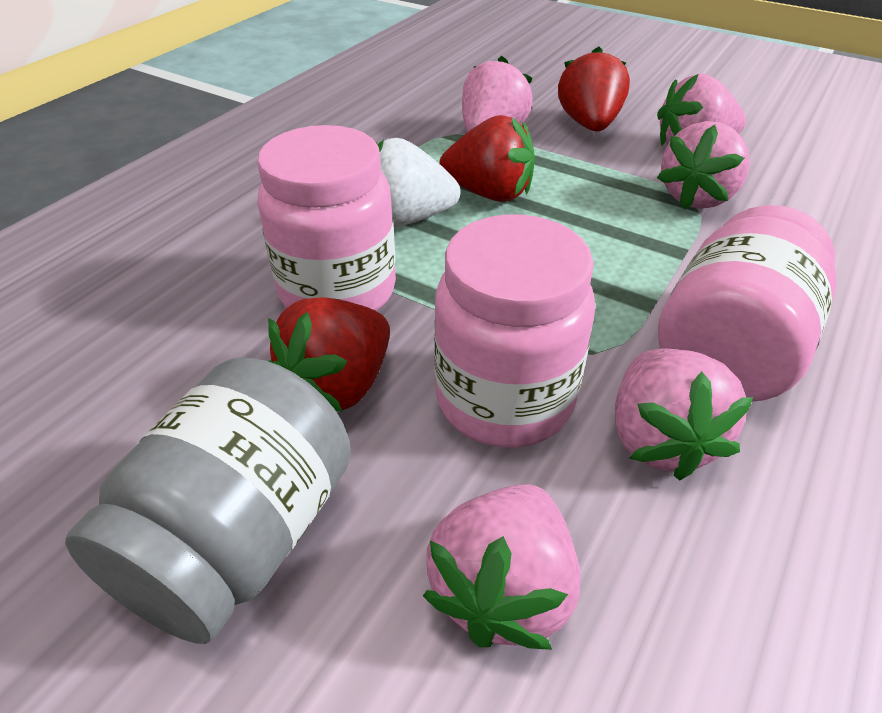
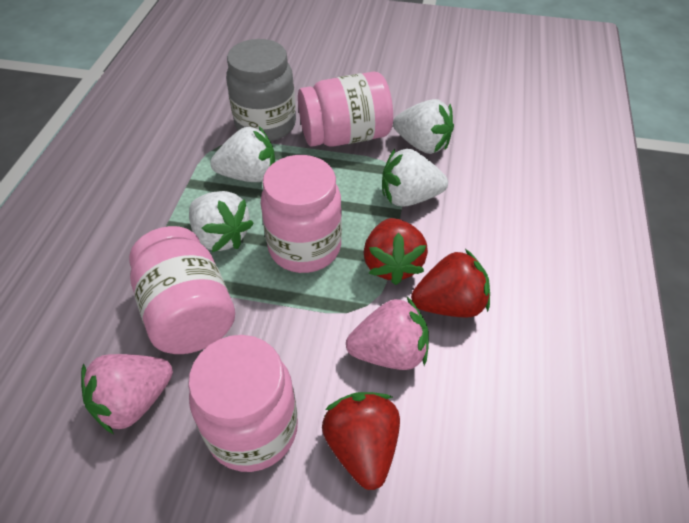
pink jar: 3 -> 4
pink strawberry: 5 -> 2
white strawberry: 1 -> 4

